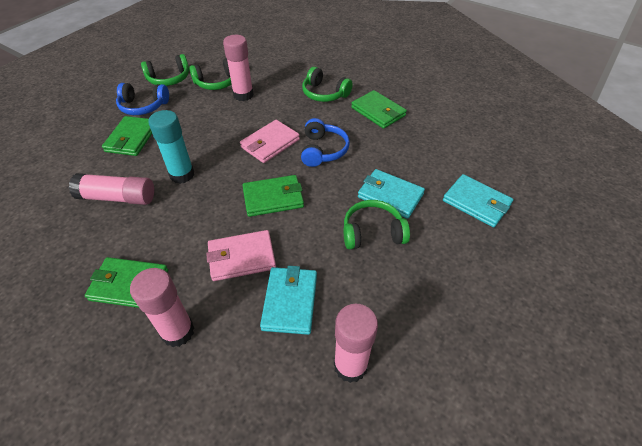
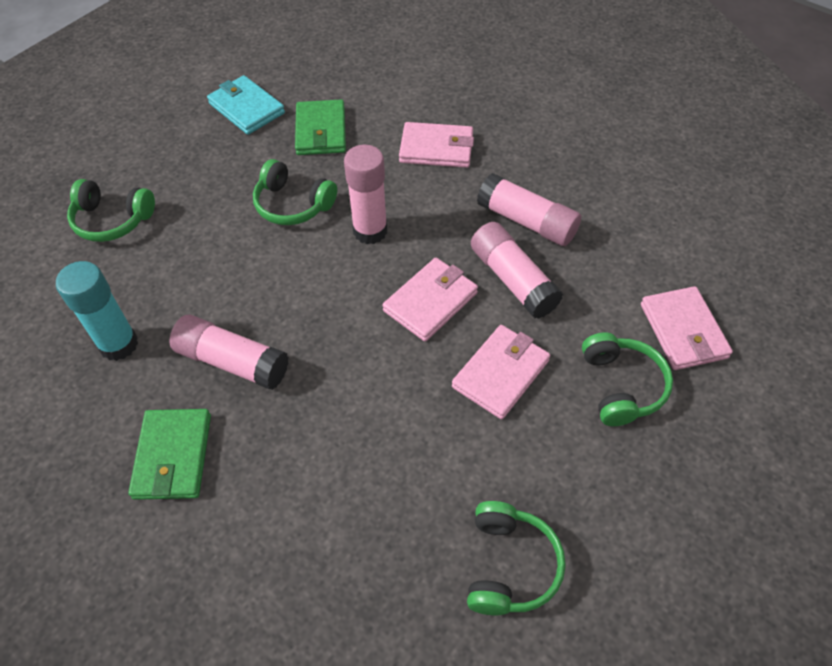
blue headphones: 2 -> 0
green wallet: 4 -> 2
pink wallet: 2 -> 4
turquoise wallet: 3 -> 1

